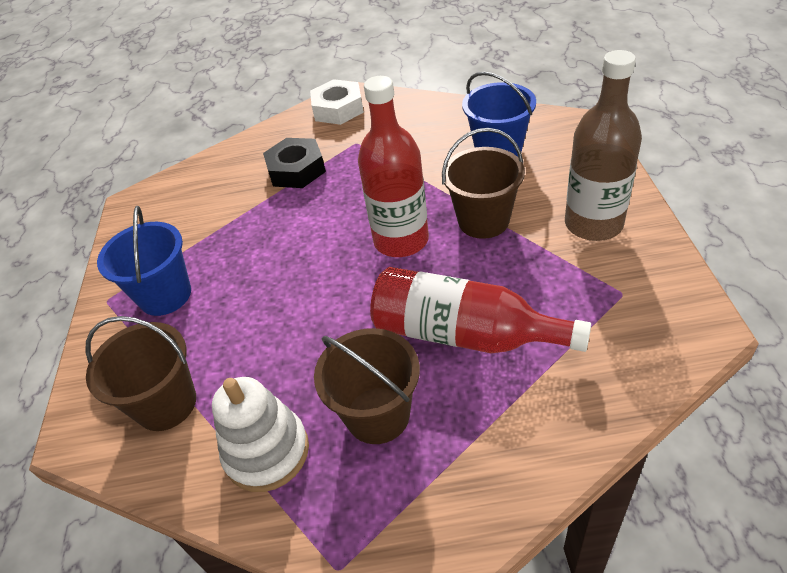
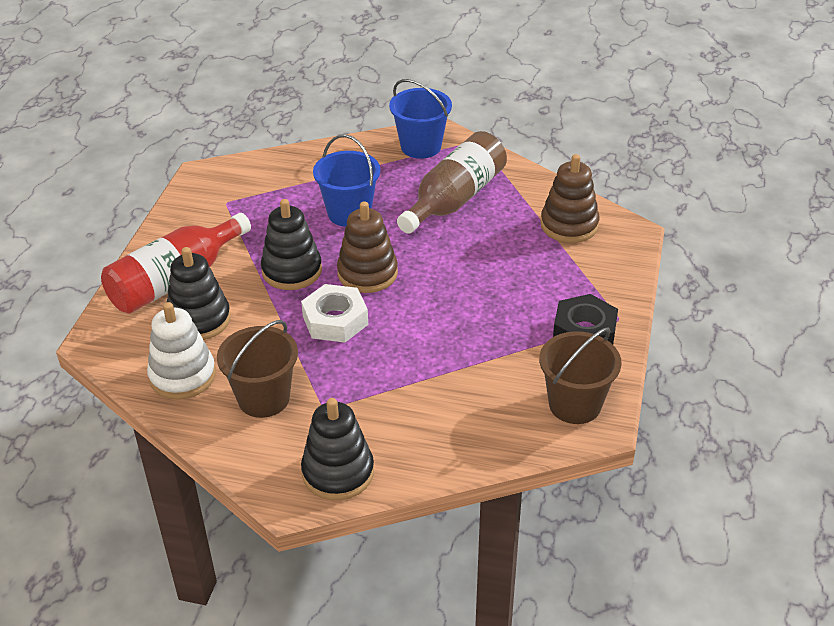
black stacking toy: 0 -> 3
brown bucket: 3 -> 2
brown stacking toy: 0 -> 2
red bottle: 2 -> 1

